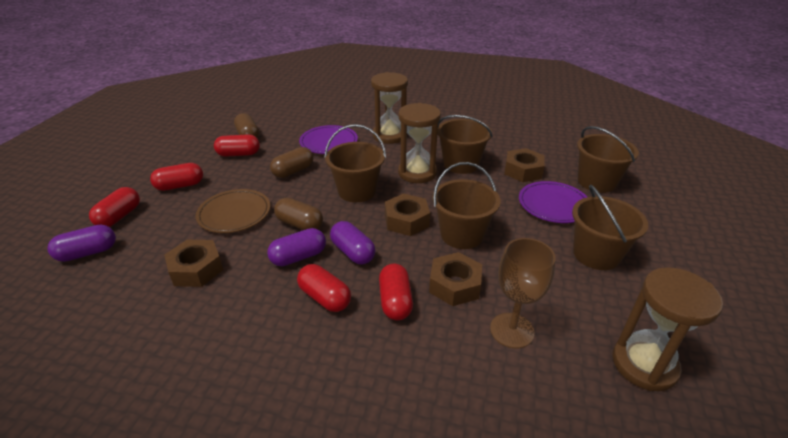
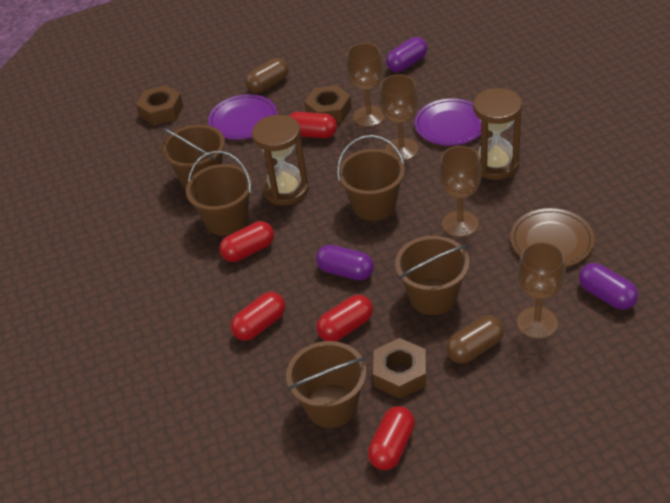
brown capsule: 3 -> 2
brown goblet: 1 -> 4
brown hourglass: 3 -> 2
brown nut: 4 -> 3

